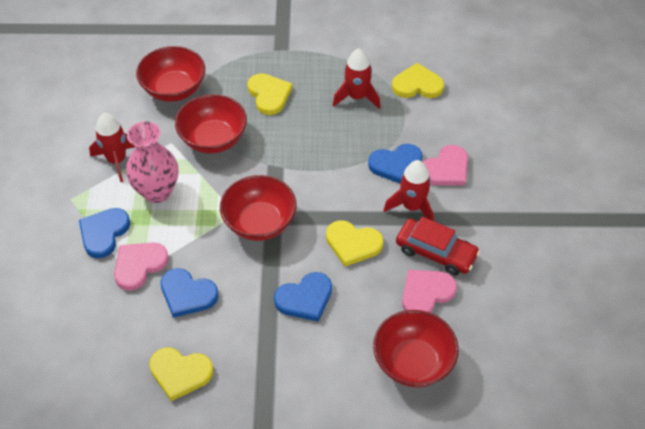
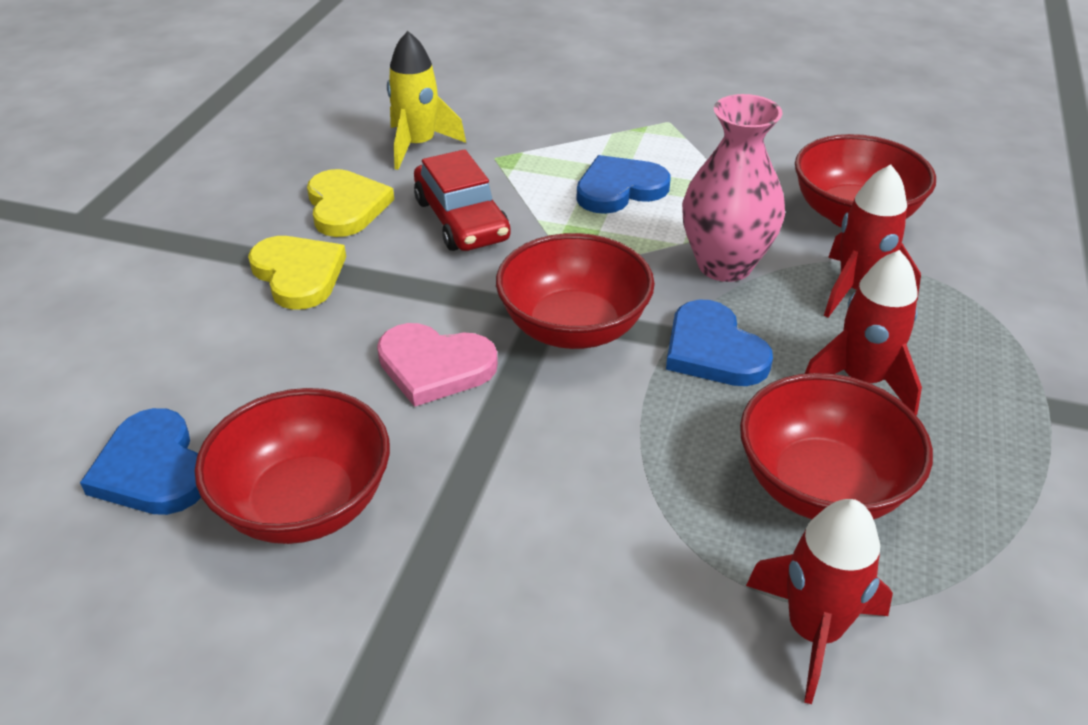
blue heart: 4 -> 3
pink heart: 3 -> 1
yellow heart: 4 -> 2
yellow rocket: 0 -> 1

